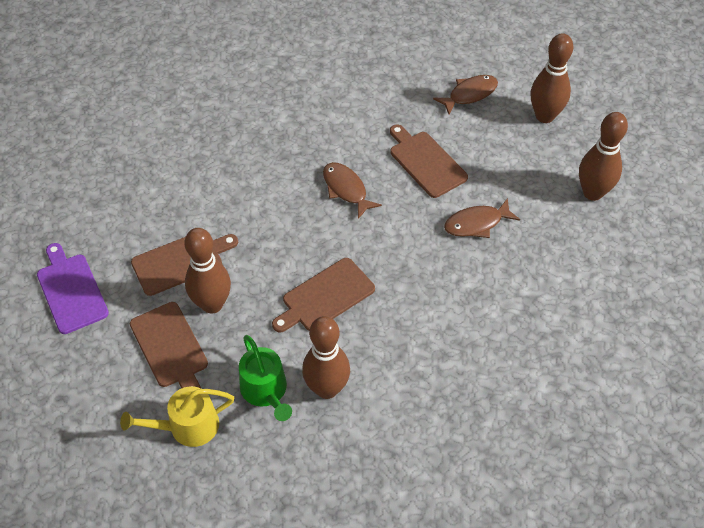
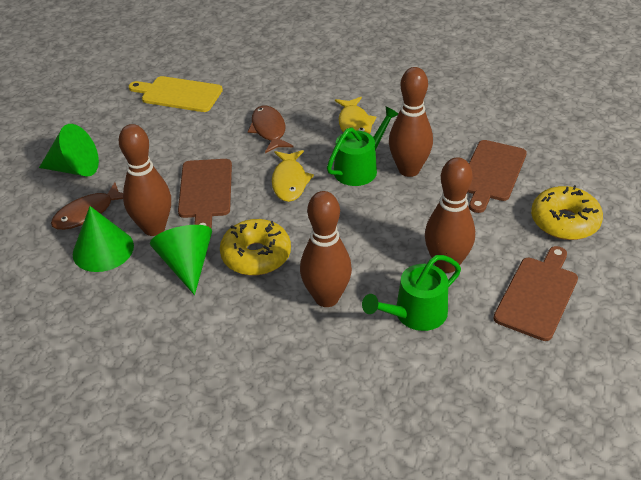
brown cutting board: 4 -> 3
brown fish: 3 -> 2
green cone: 0 -> 3
green watering can: 1 -> 2
purple cutting board: 1 -> 0
yellow cutting board: 0 -> 1
yellow donut: 0 -> 2
yellow fish: 0 -> 2
yellow watering can: 1 -> 0

